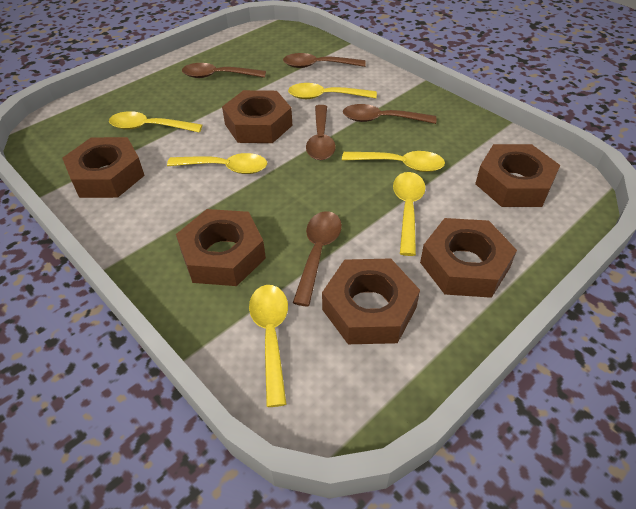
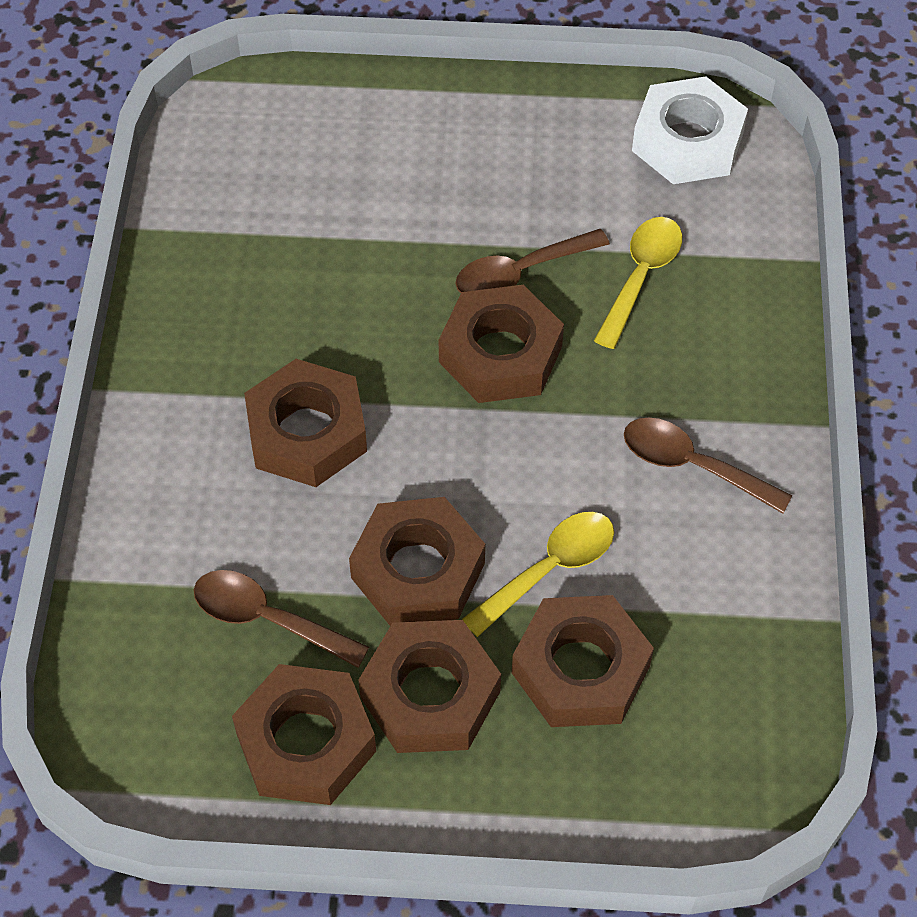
brown spoon: 5 -> 3
white nut: 0 -> 1
yellow spoon: 6 -> 2

